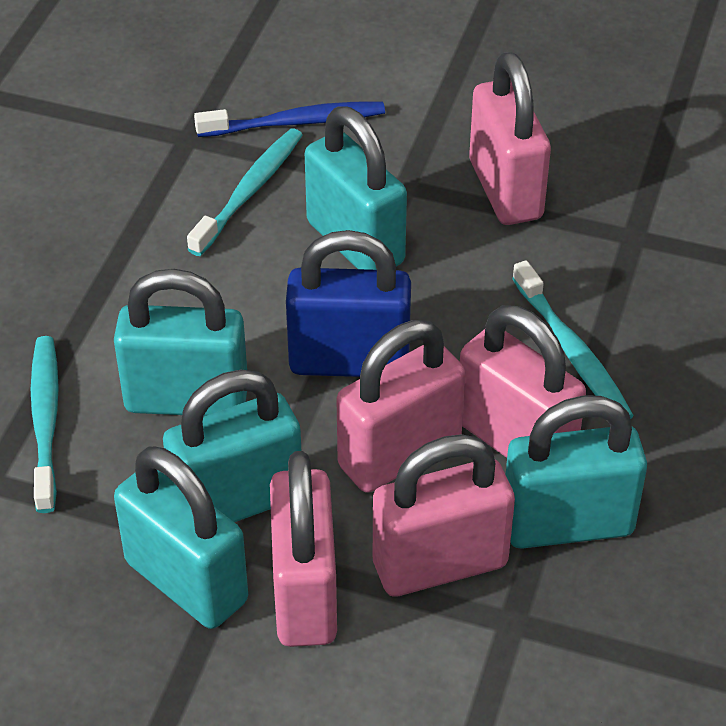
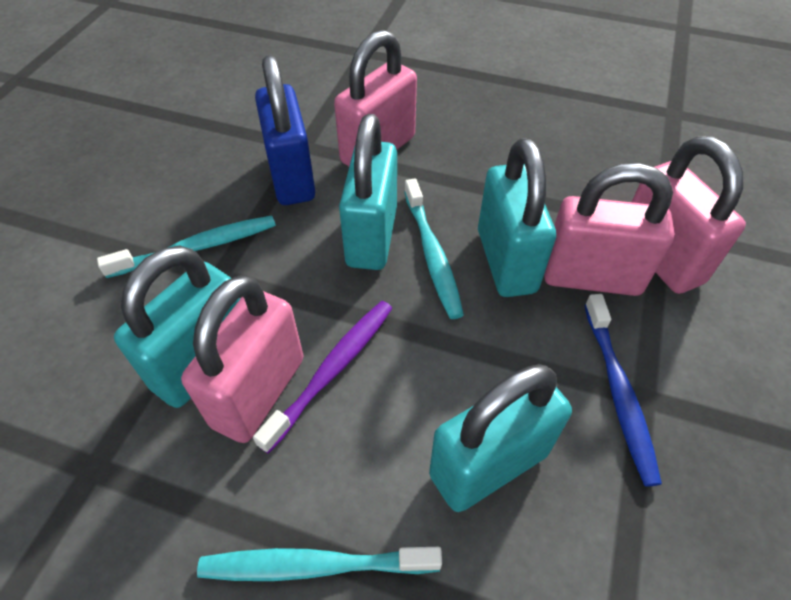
pink padlock: 5 -> 4
purple toothbrush: 0 -> 1
turquoise padlock: 5 -> 4

